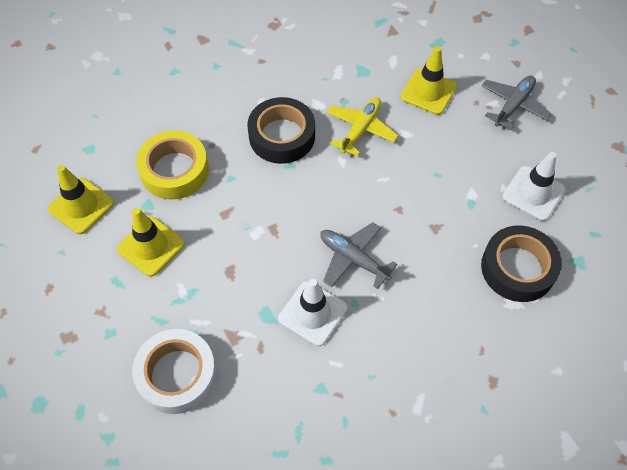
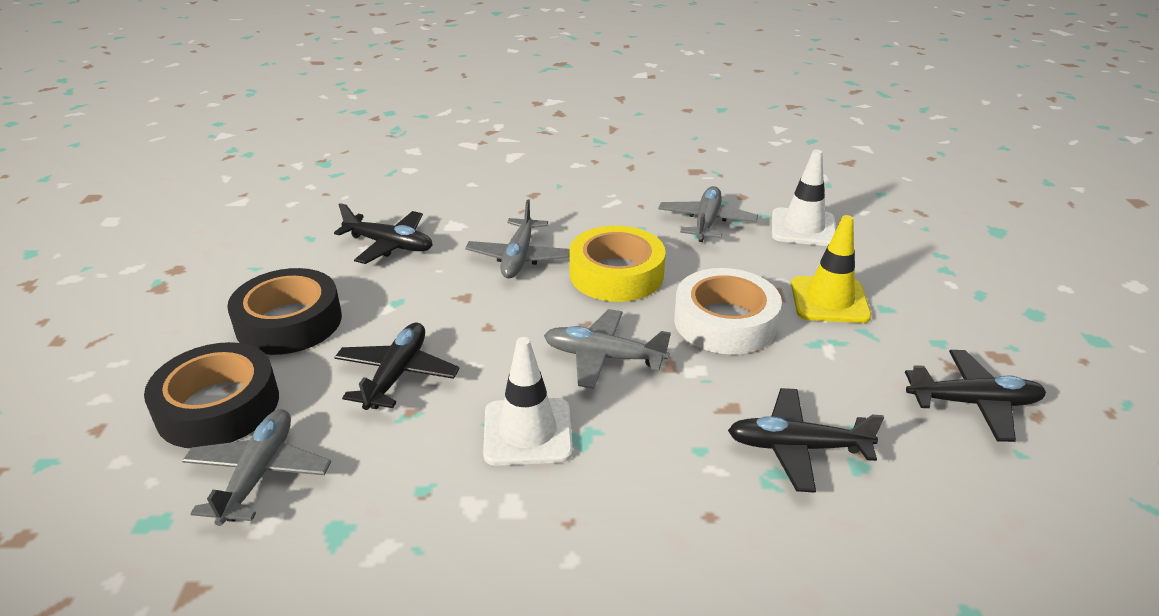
black plane: 0 -> 4
grey plane: 2 -> 4
yellow plane: 1 -> 0
yellow traffic cone: 3 -> 1

